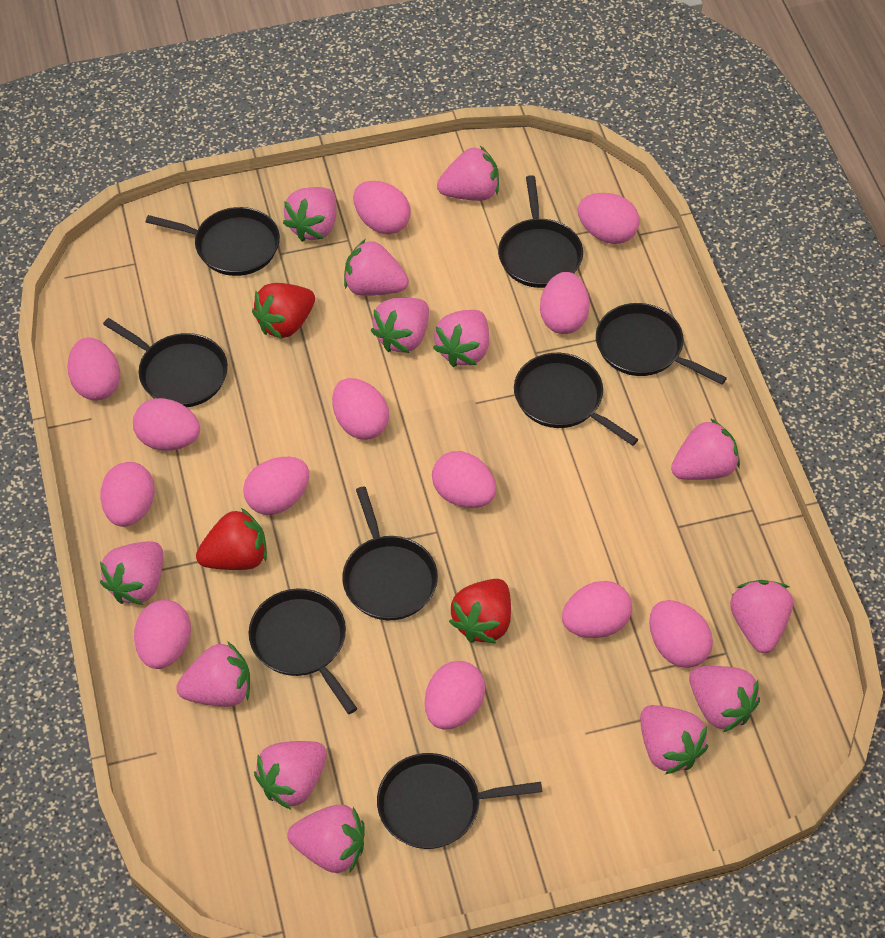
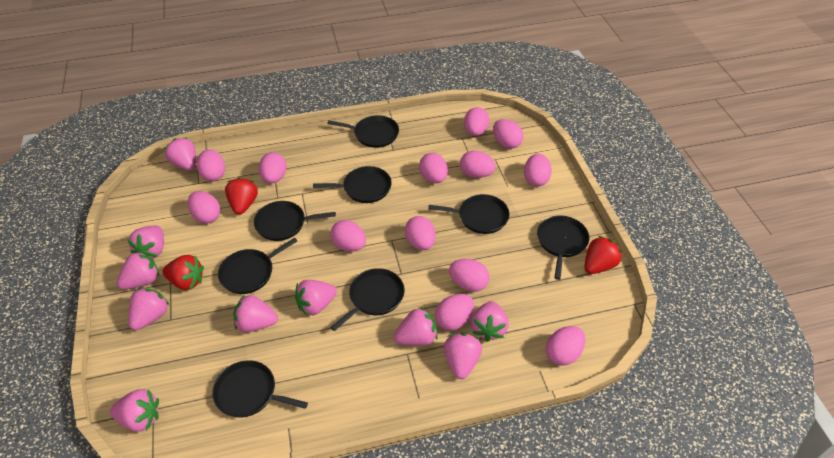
pink strawberry: 13 -> 10

